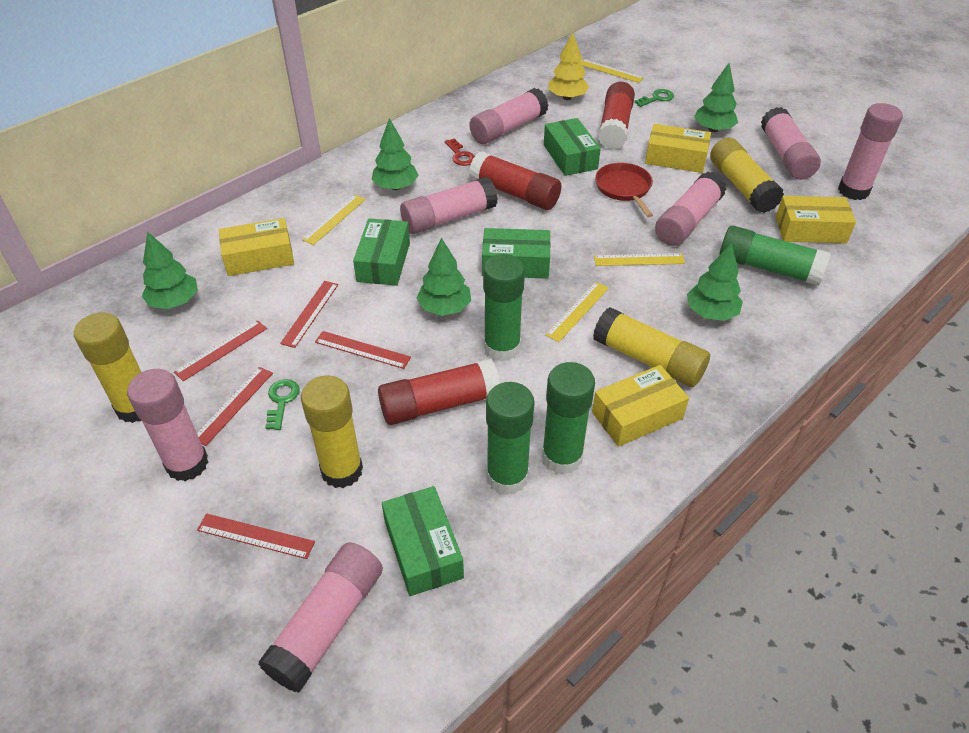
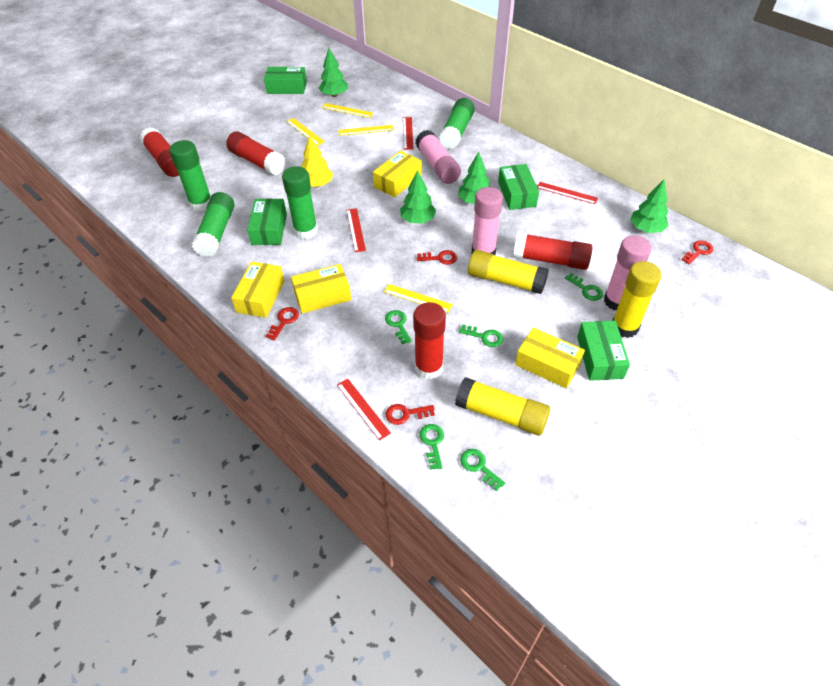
green key: 2 -> 5
green tree: 5 -> 4
pink glue stick: 7 -> 3
red glue stick: 3 -> 4
red key: 1 -> 4
red pan: 1 -> 0
red ruler: 5 -> 4
yellow glue stick: 4 -> 3

